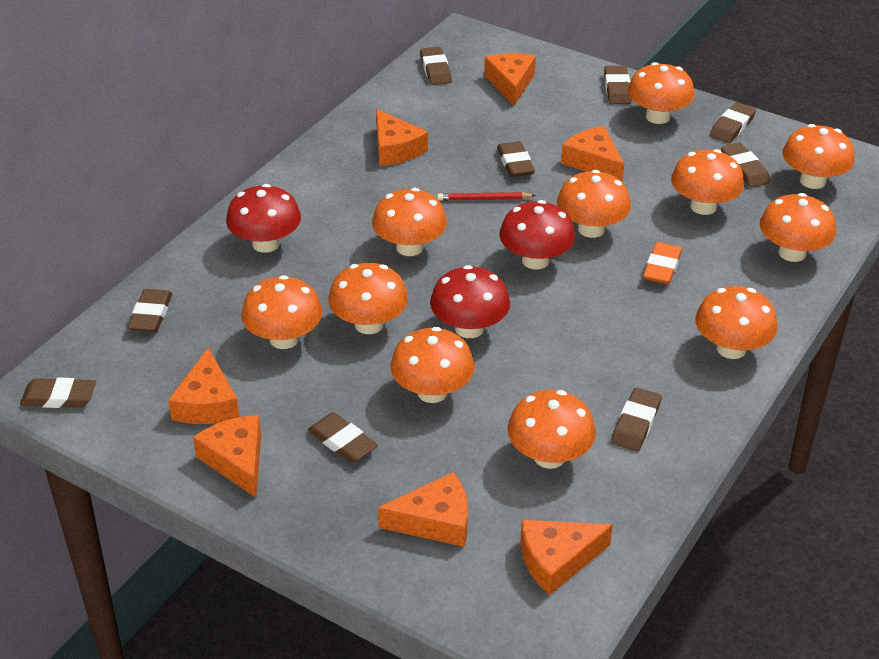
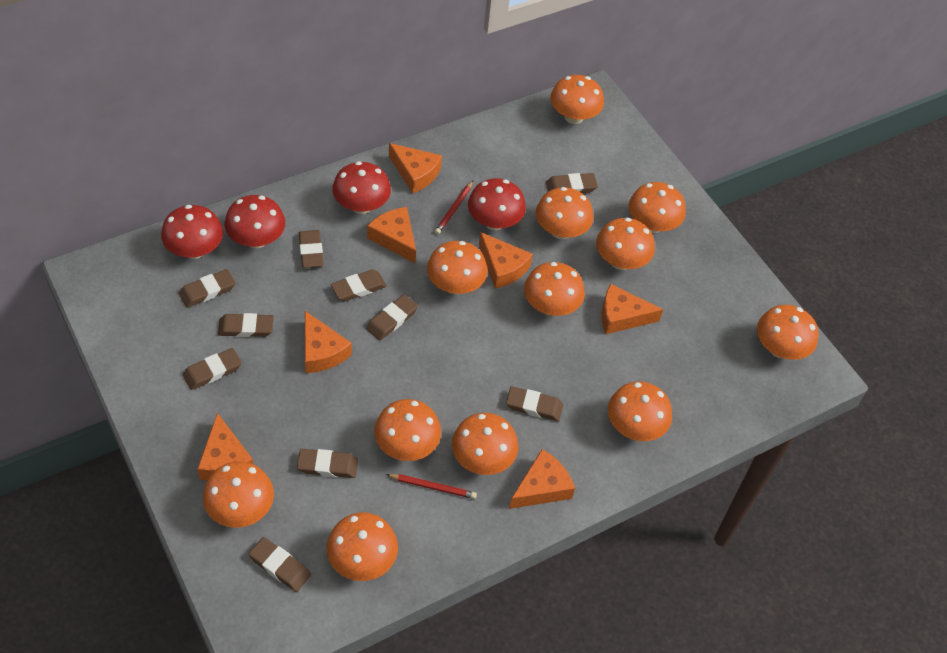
brown eraser: 9 -> 10
orange eraser: 1 -> 0
orange mushroom: 11 -> 12
red mushroom: 3 -> 4
red pencil: 1 -> 2

